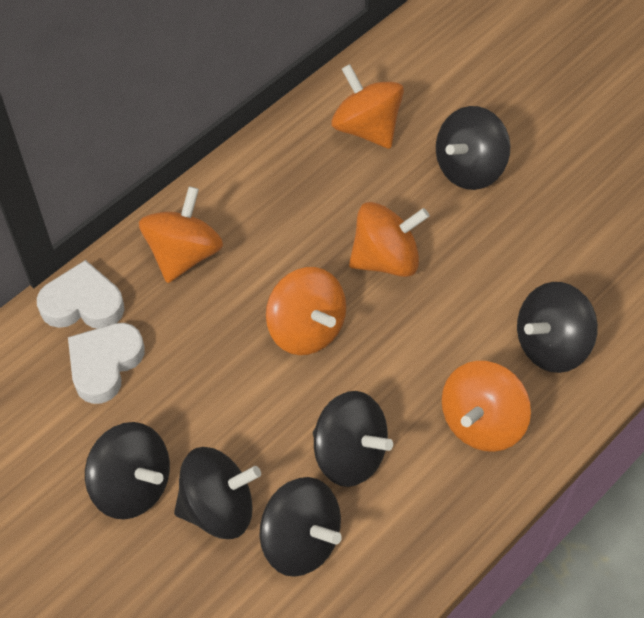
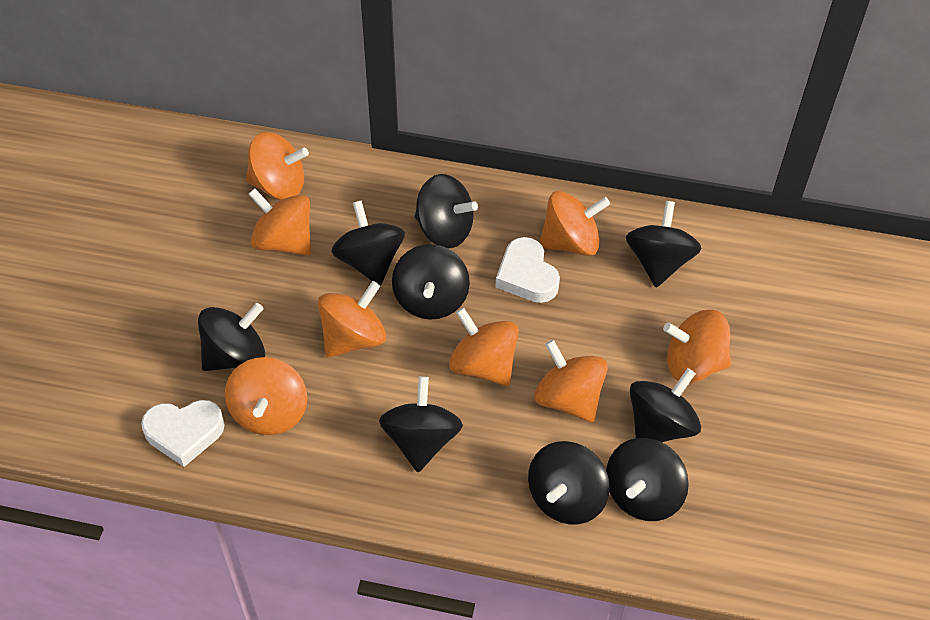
black spinning top: 6 -> 9
orange spinning top: 5 -> 8

